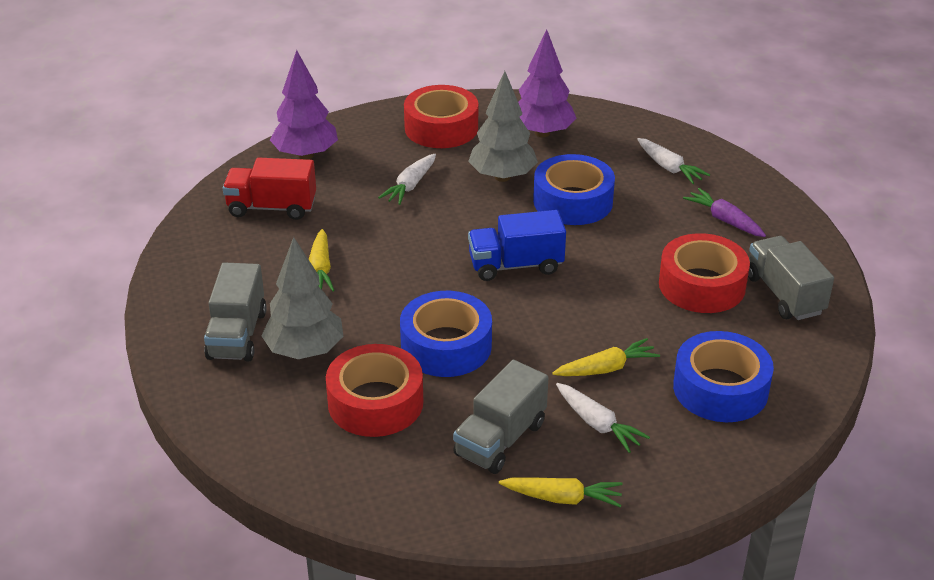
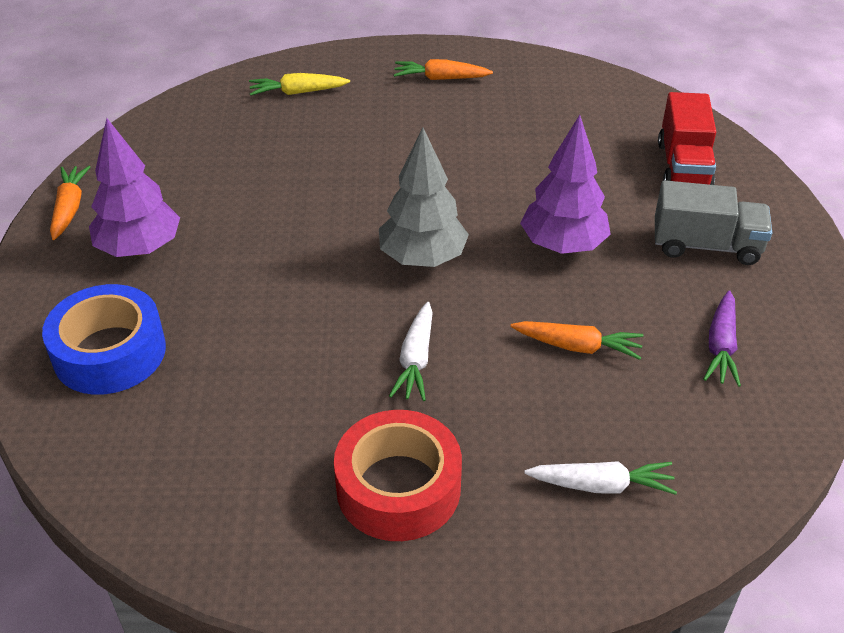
blue tape: 3 -> 1
blue truck: 1 -> 0
grey tree: 2 -> 1
grey truck: 3 -> 1
orange carrot: 0 -> 3
red tape: 3 -> 1
white carrot: 3 -> 2
yellow carrot: 3 -> 1

